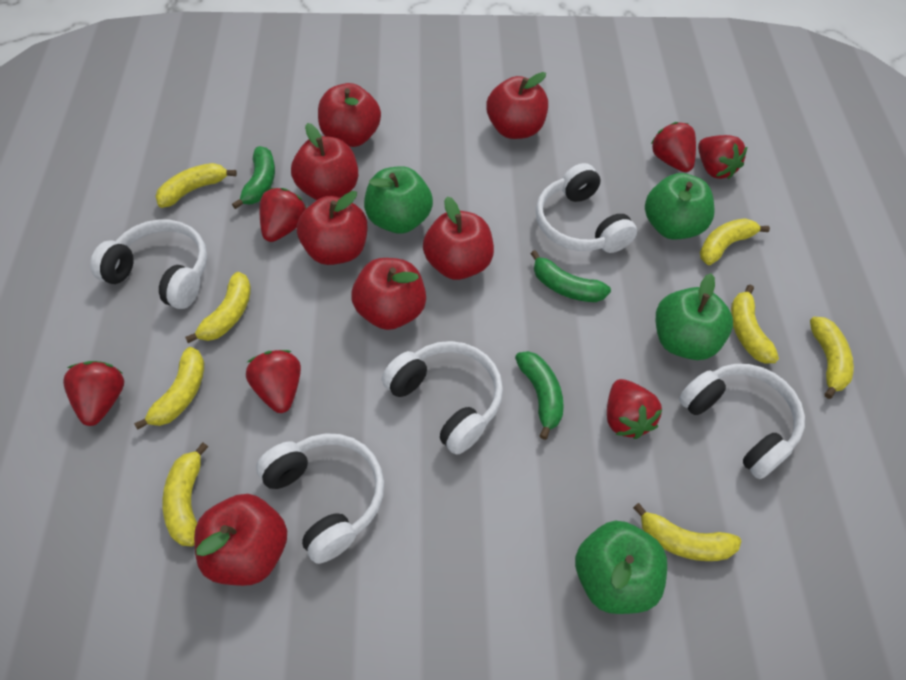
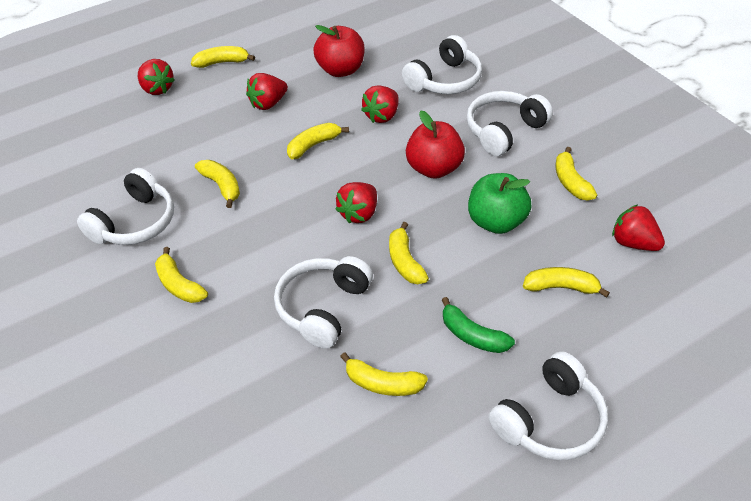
green apple: 4 -> 1
green banana: 3 -> 1
red apple: 7 -> 2
red strawberry: 6 -> 5

